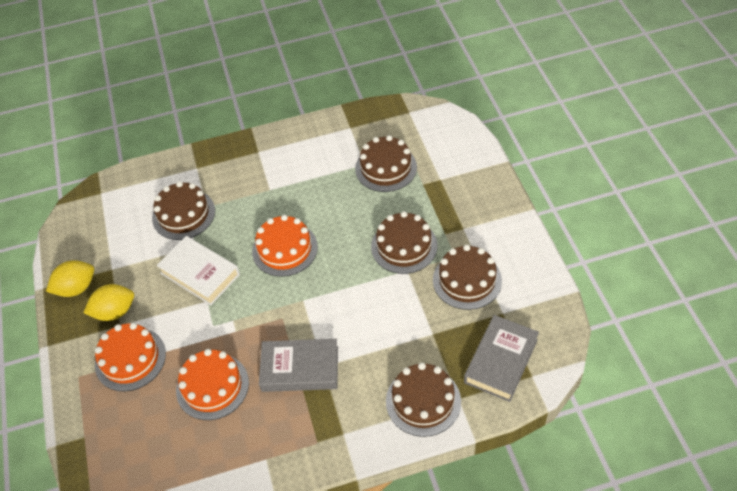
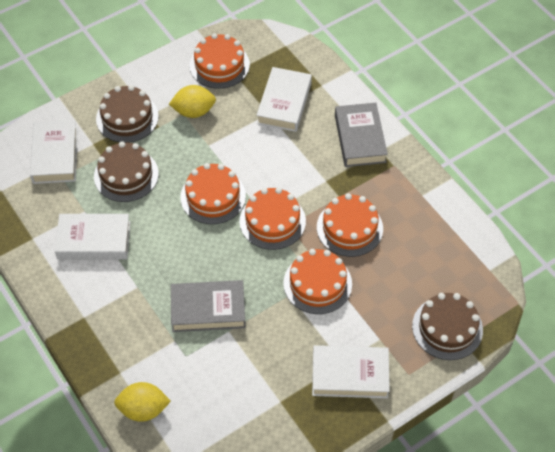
brown cake: 5 -> 3
orange cake: 3 -> 5
white book: 1 -> 4

